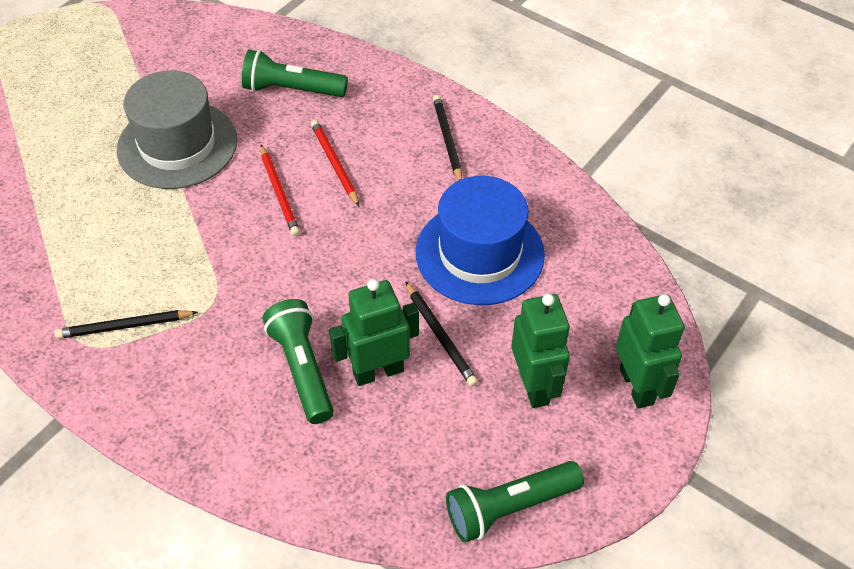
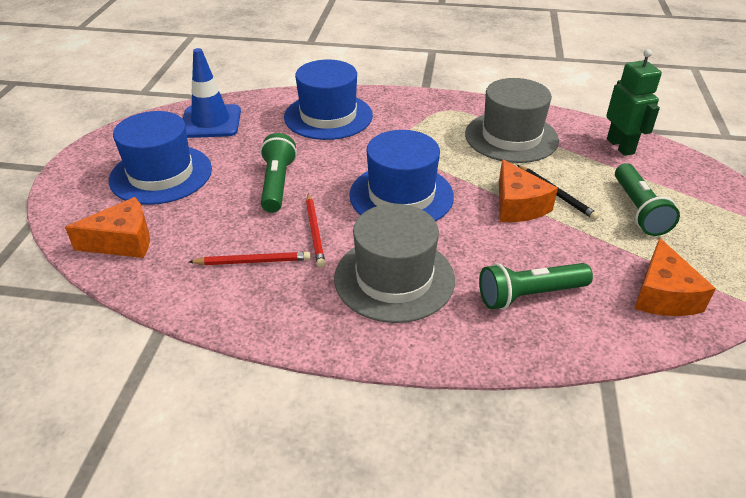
black pencil: 3 -> 1
blue hat: 1 -> 3
blue traffic cone: 0 -> 1
green robot: 3 -> 1
grey hat: 1 -> 2
orange cheese: 0 -> 3

